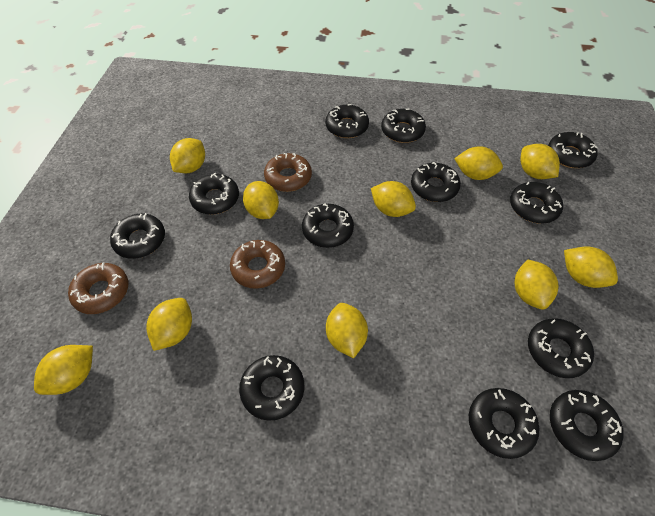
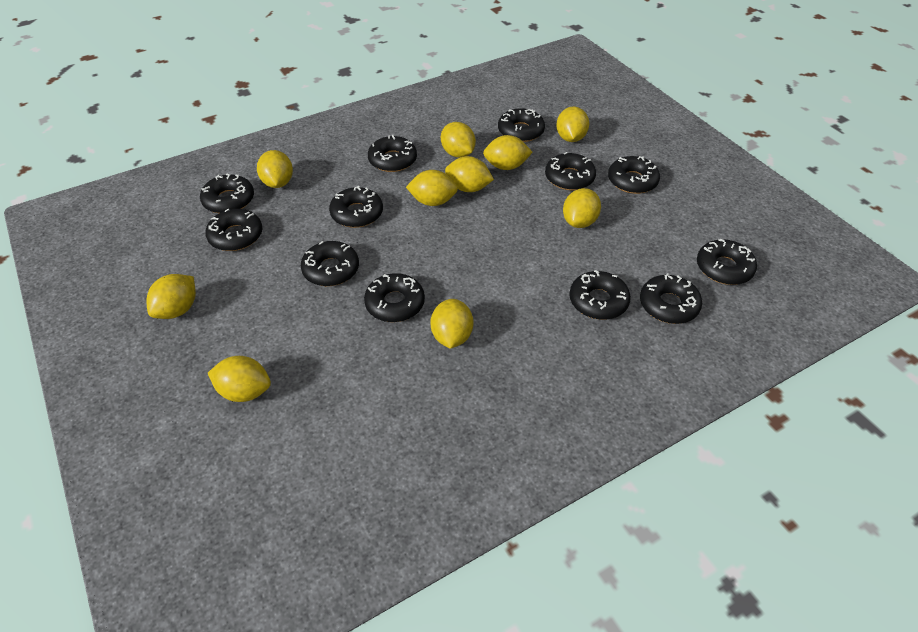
brown donut: 3 -> 0

